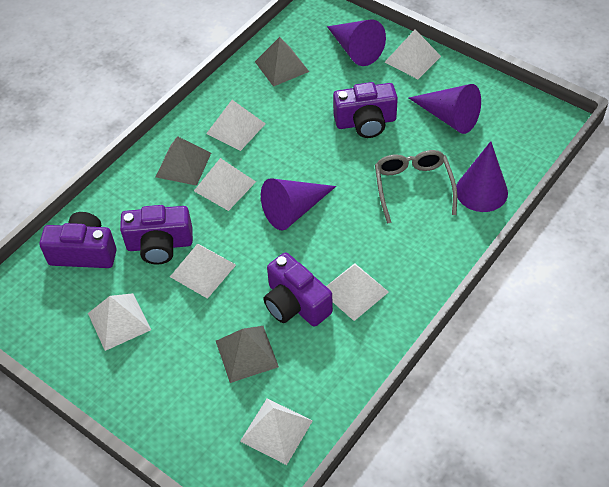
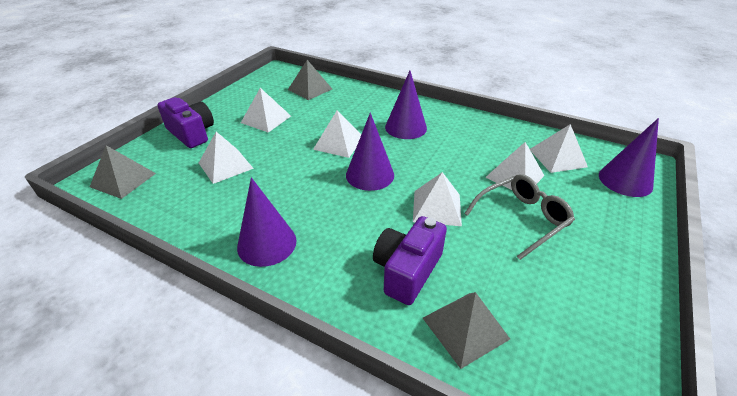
purple camera: 4 -> 2
white pyramid: 7 -> 6

